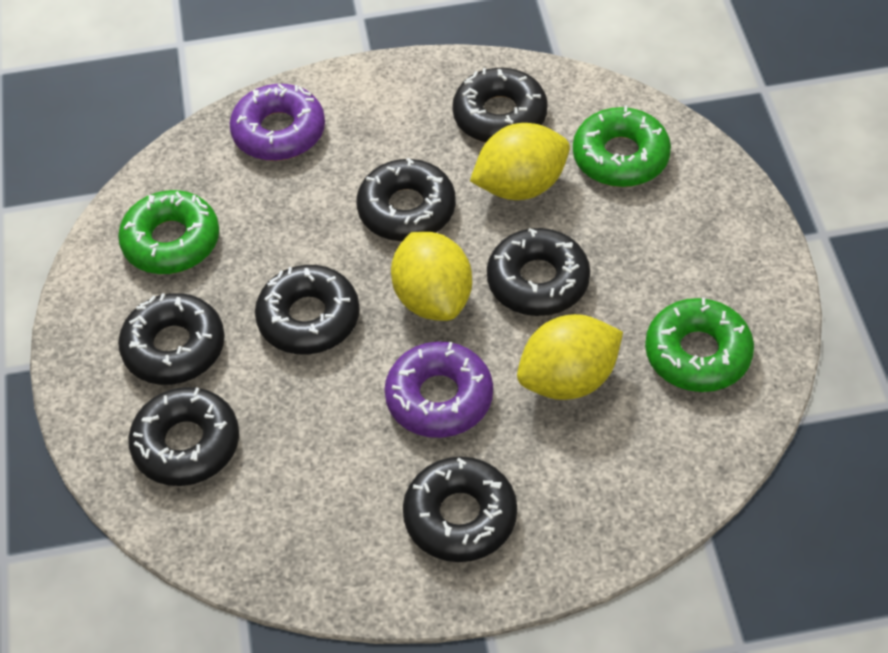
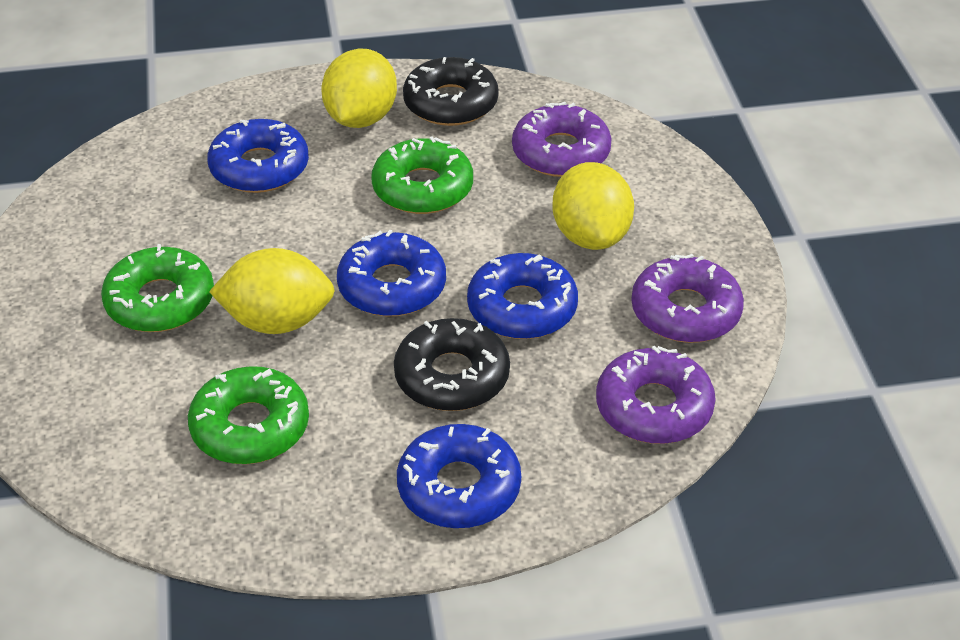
black donut: 7 -> 2
blue donut: 0 -> 4
purple donut: 2 -> 3

